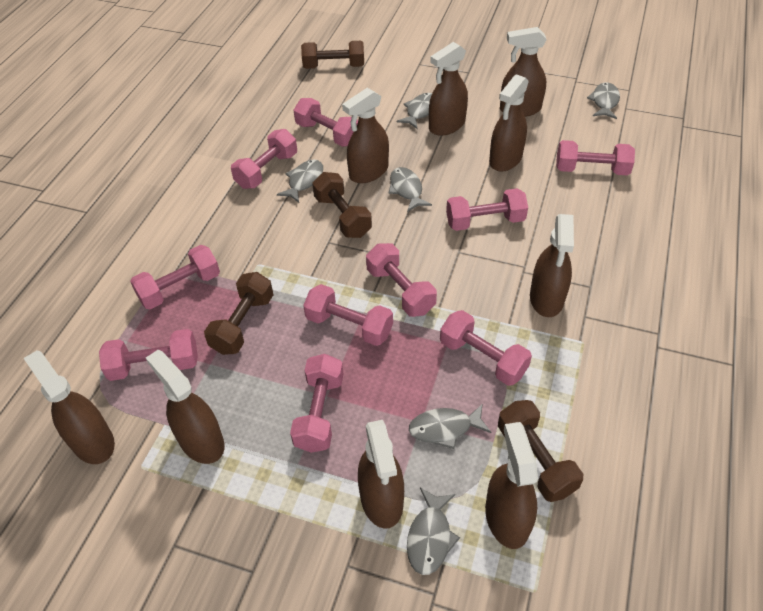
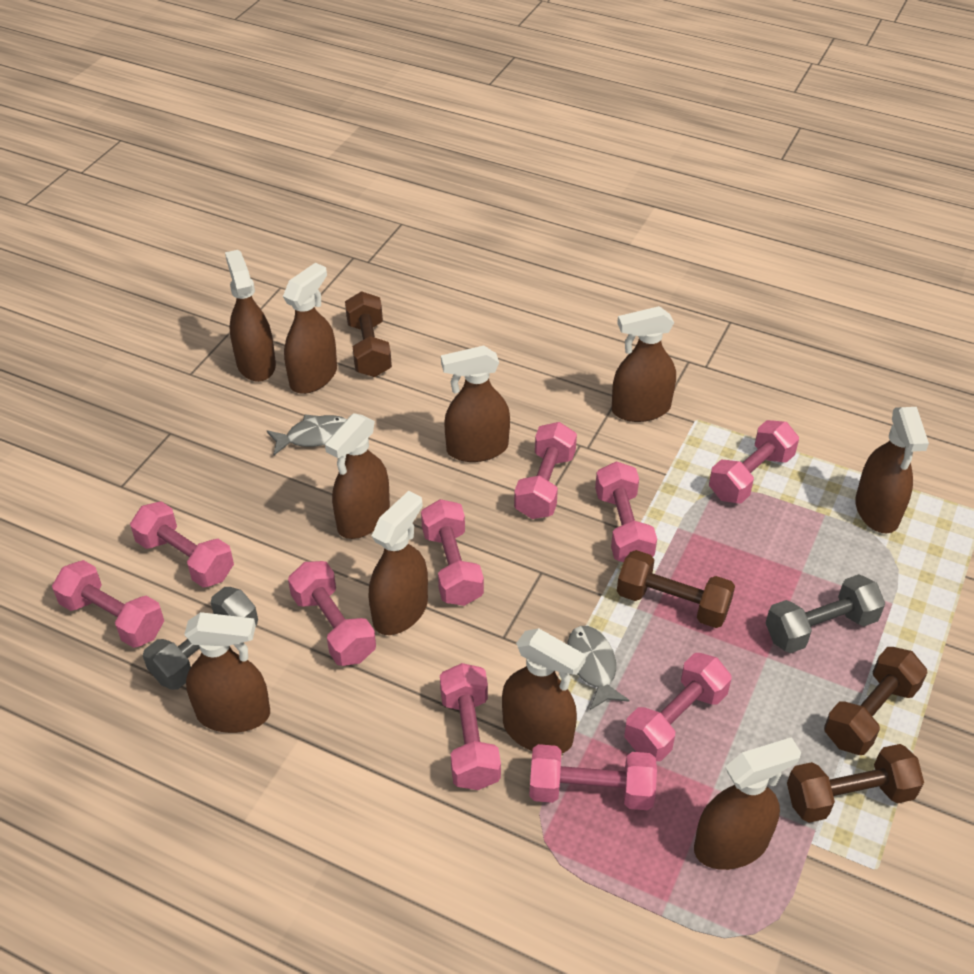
brown spray bottle: 9 -> 10
grey dumbbell: 0 -> 2
grey fish: 6 -> 2

